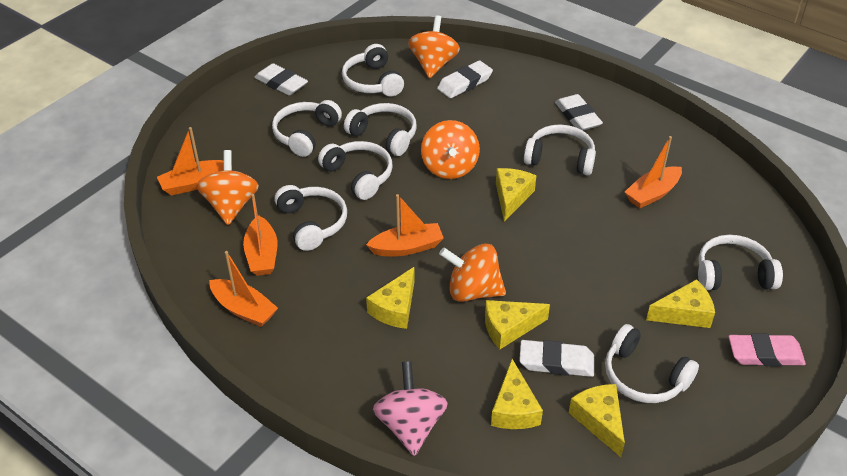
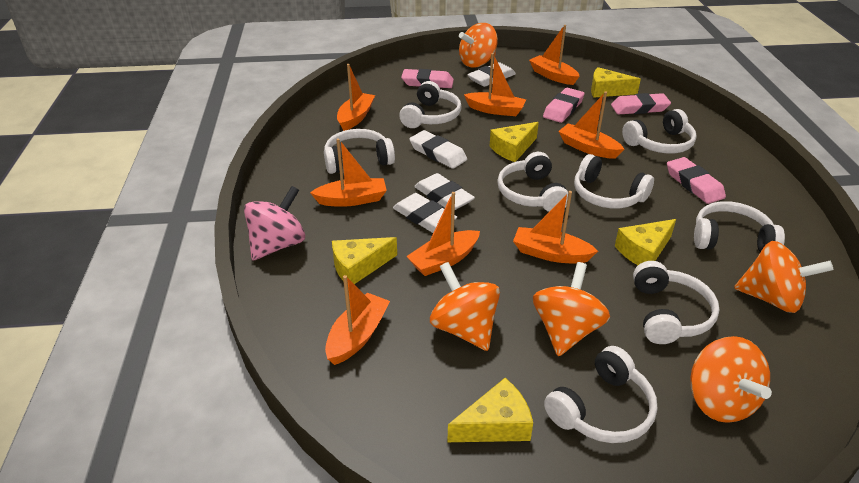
orange boat: 5 -> 8
orange spinning top: 4 -> 5
pink eraser: 1 -> 4
yellow cheese: 6 -> 5

